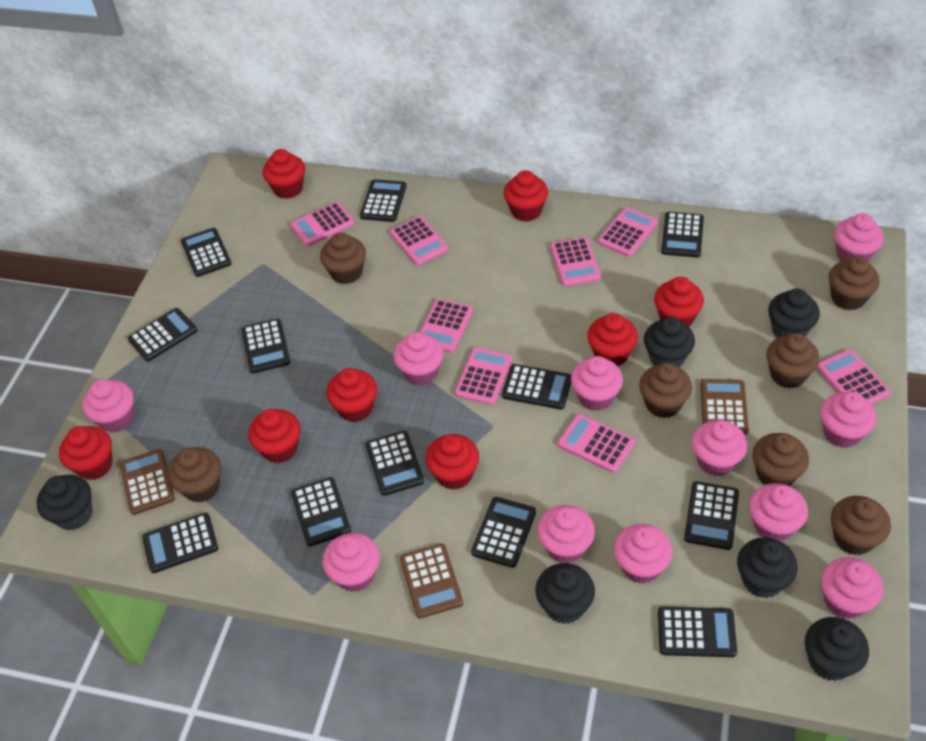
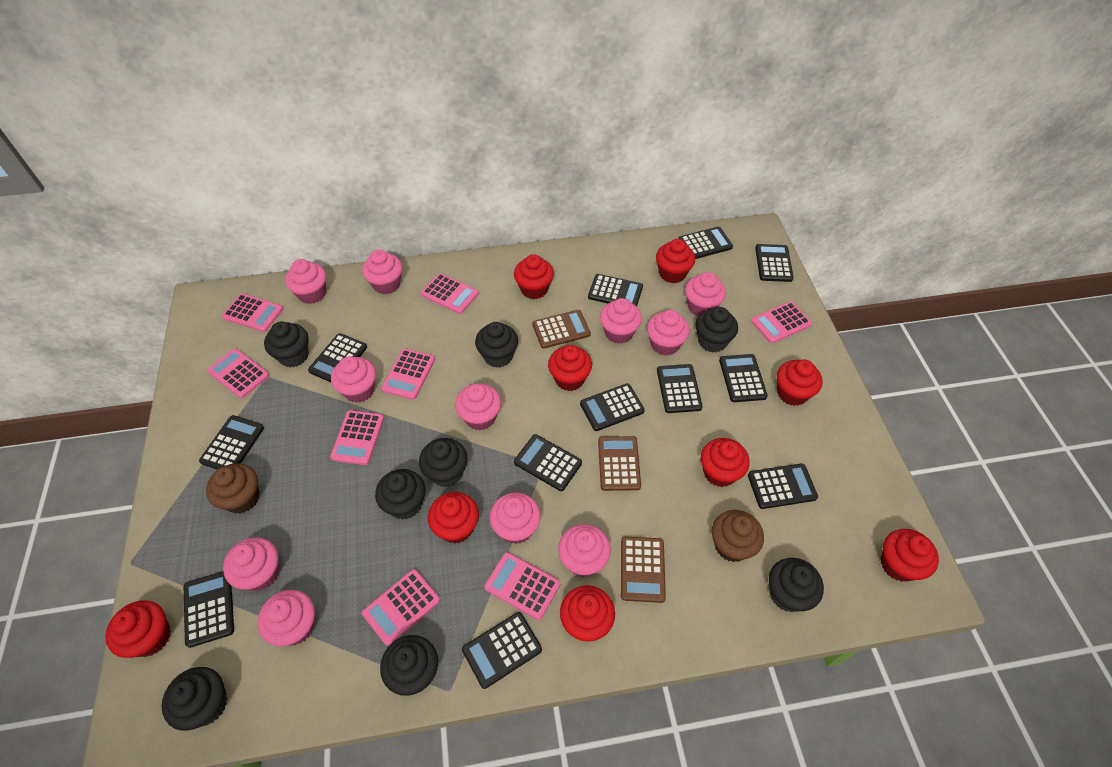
black cupcake: 6 -> 8
brown cupcake: 7 -> 2
red cupcake: 8 -> 9

